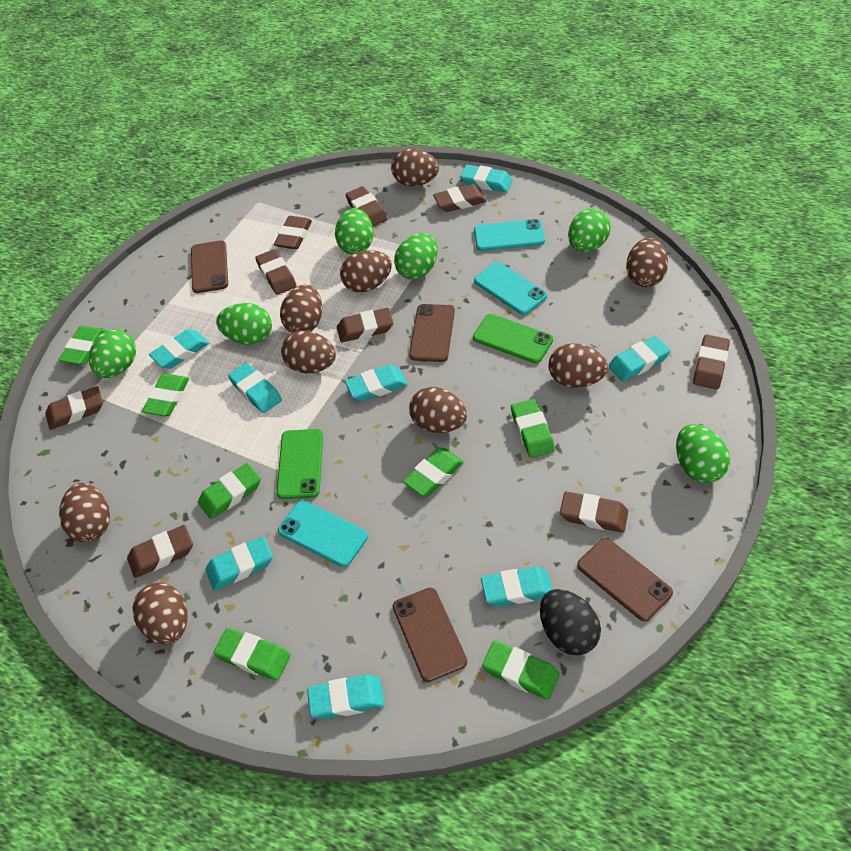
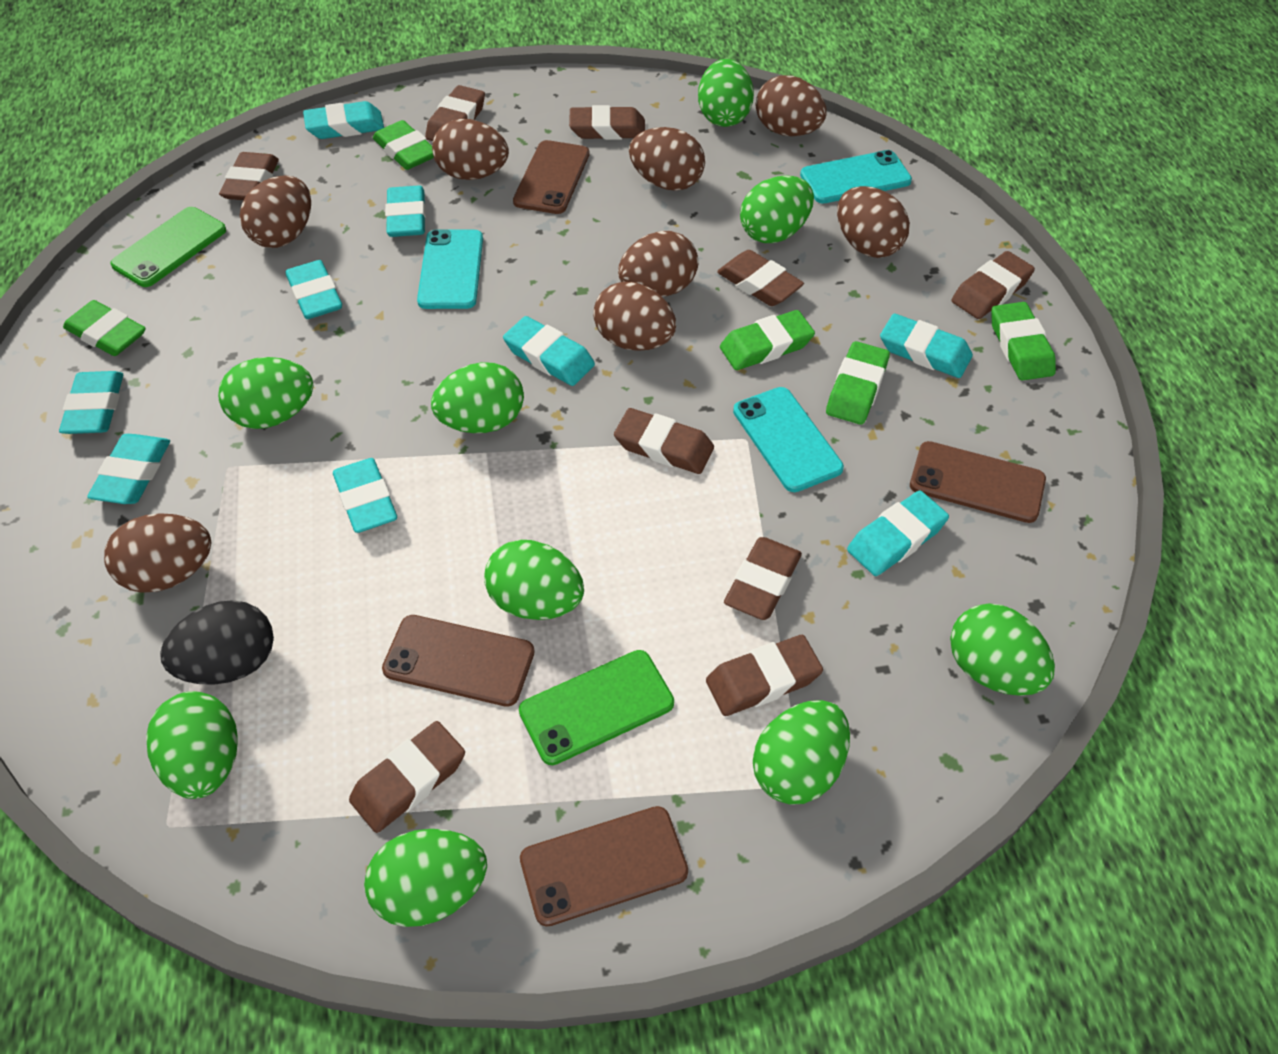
brown egg: 9 -> 8
green egg: 6 -> 9
green eraser: 7 -> 5
turquoise eraser: 8 -> 9

